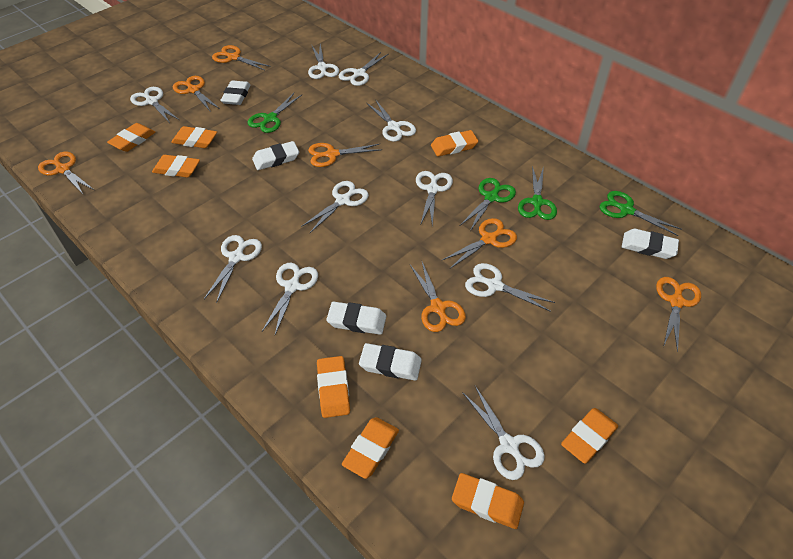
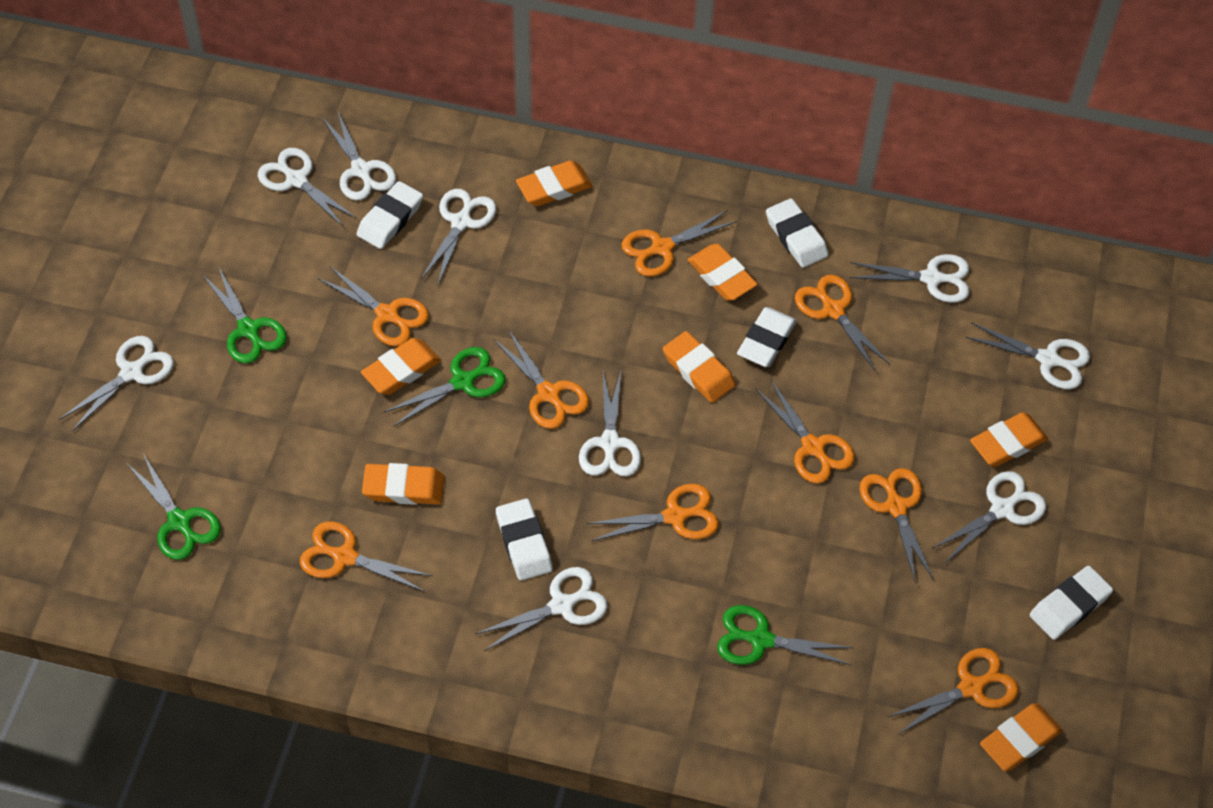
orange eraser: 8 -> 7
orange scissors: 7 -> 9
white scissors: 10 -> 9

